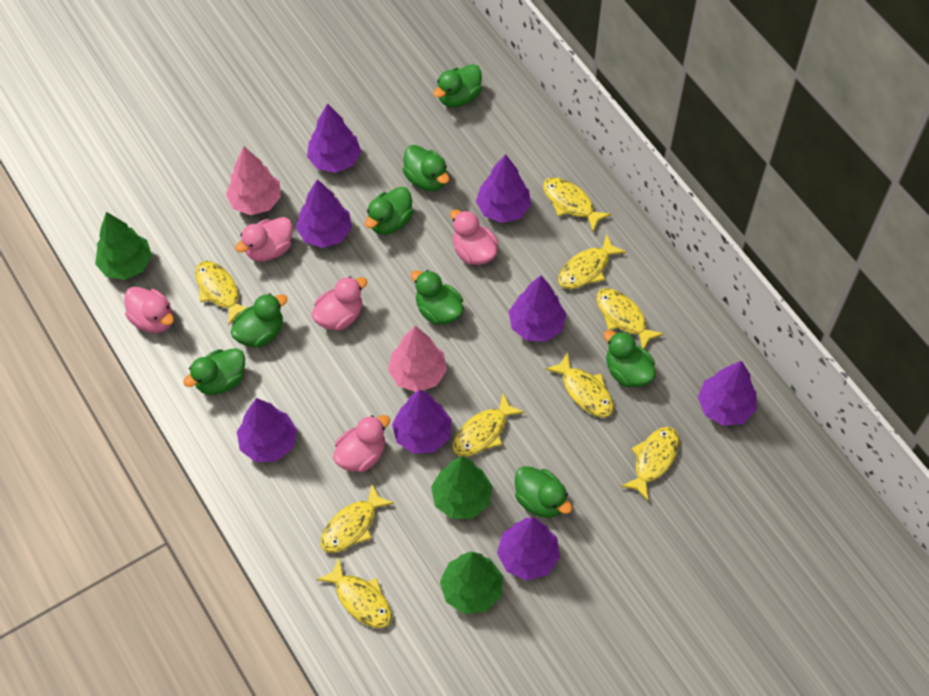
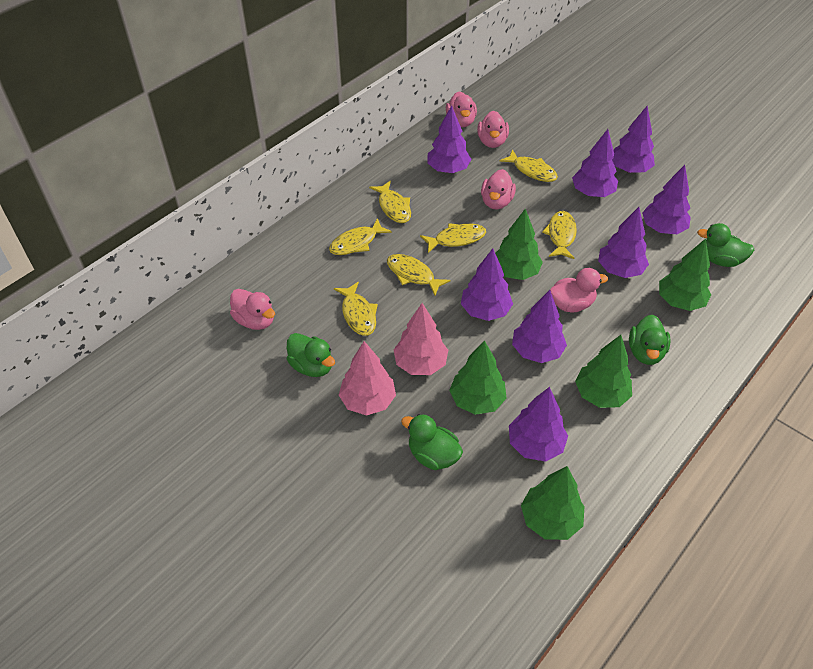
green duck: 8 -> 4
green tree: 3 -> 5
yellow fish: 9 -> 7

